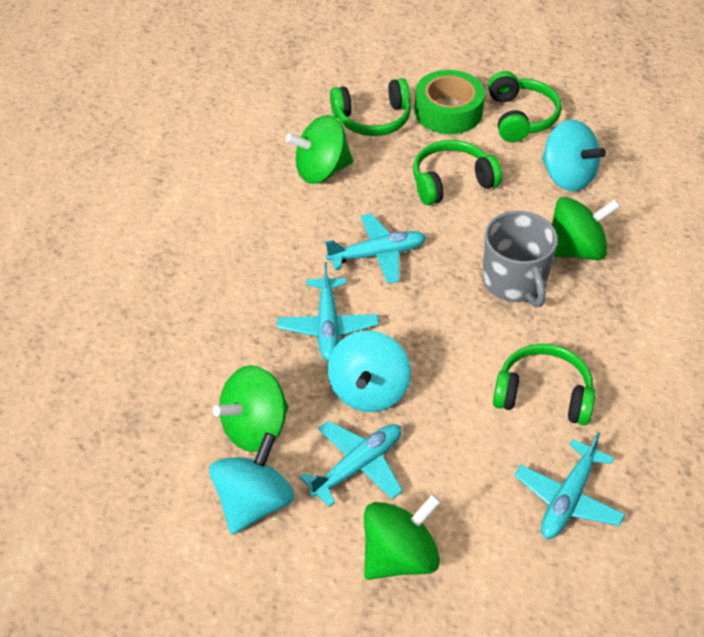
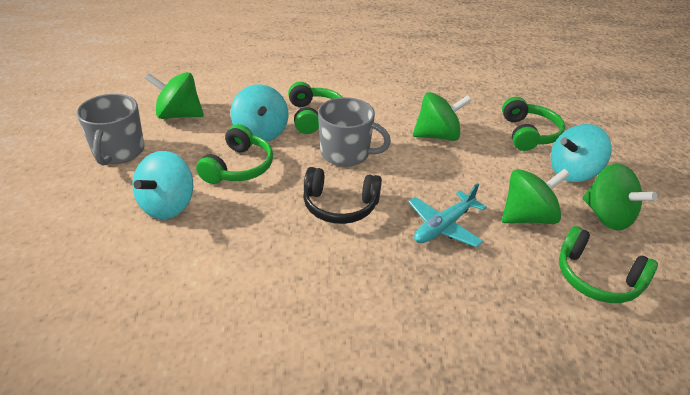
black headphones: 0 -> 1
green tape: 1 -> 0
grey mug: 1 -> 2
turquoise plane: 4 -> 1

